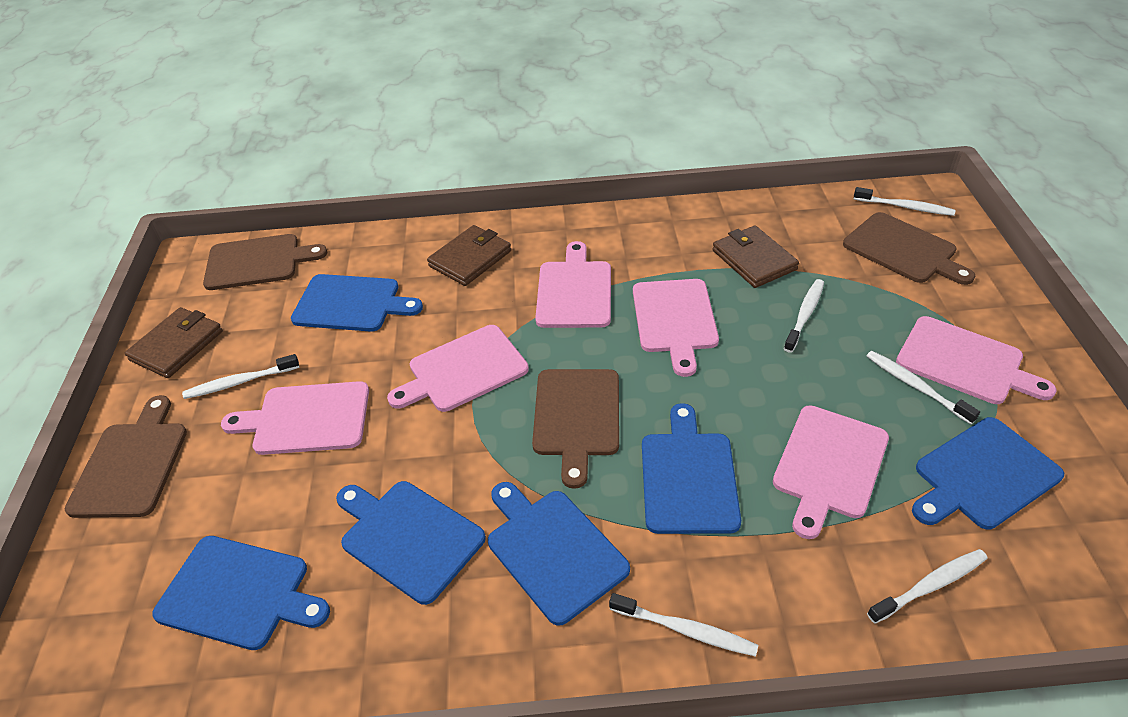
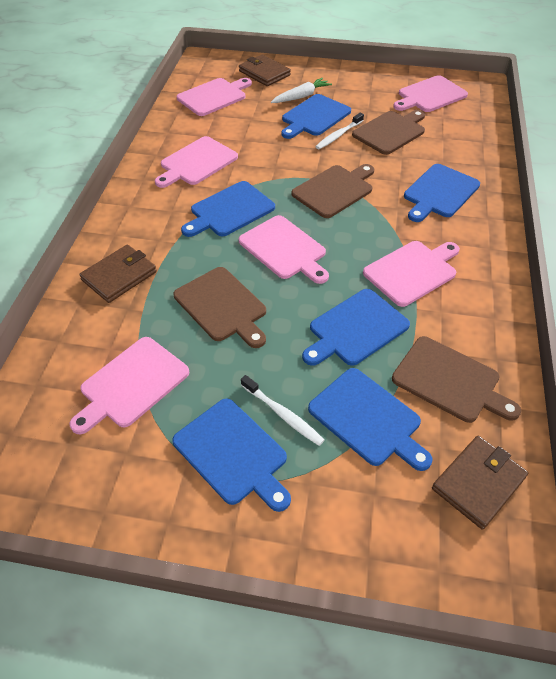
white carrot: 0 -> 1
white toothbrush: 6 -> 2

